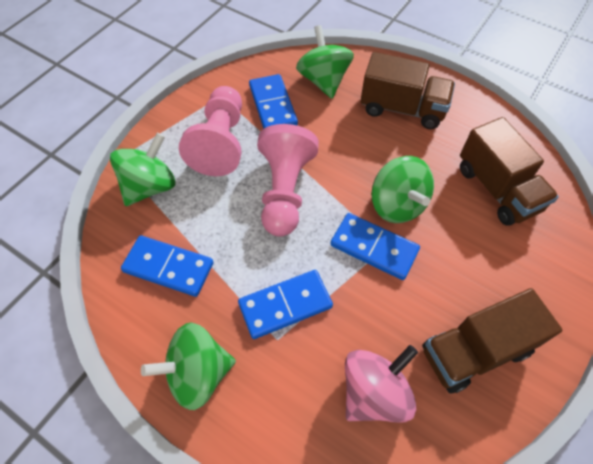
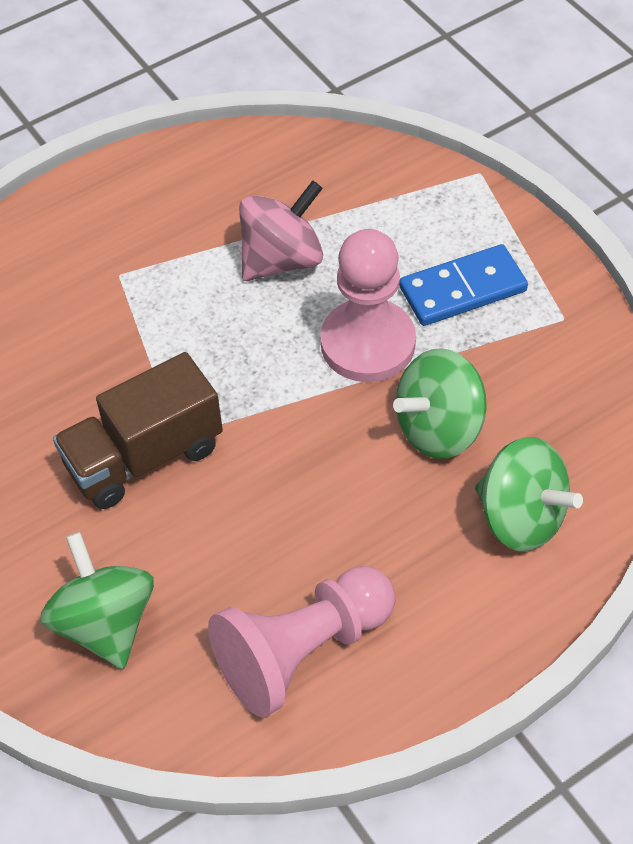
blue domino: 4 -> 1
brown truck: 3 -> 1
green spinning top: 4 -> 3

